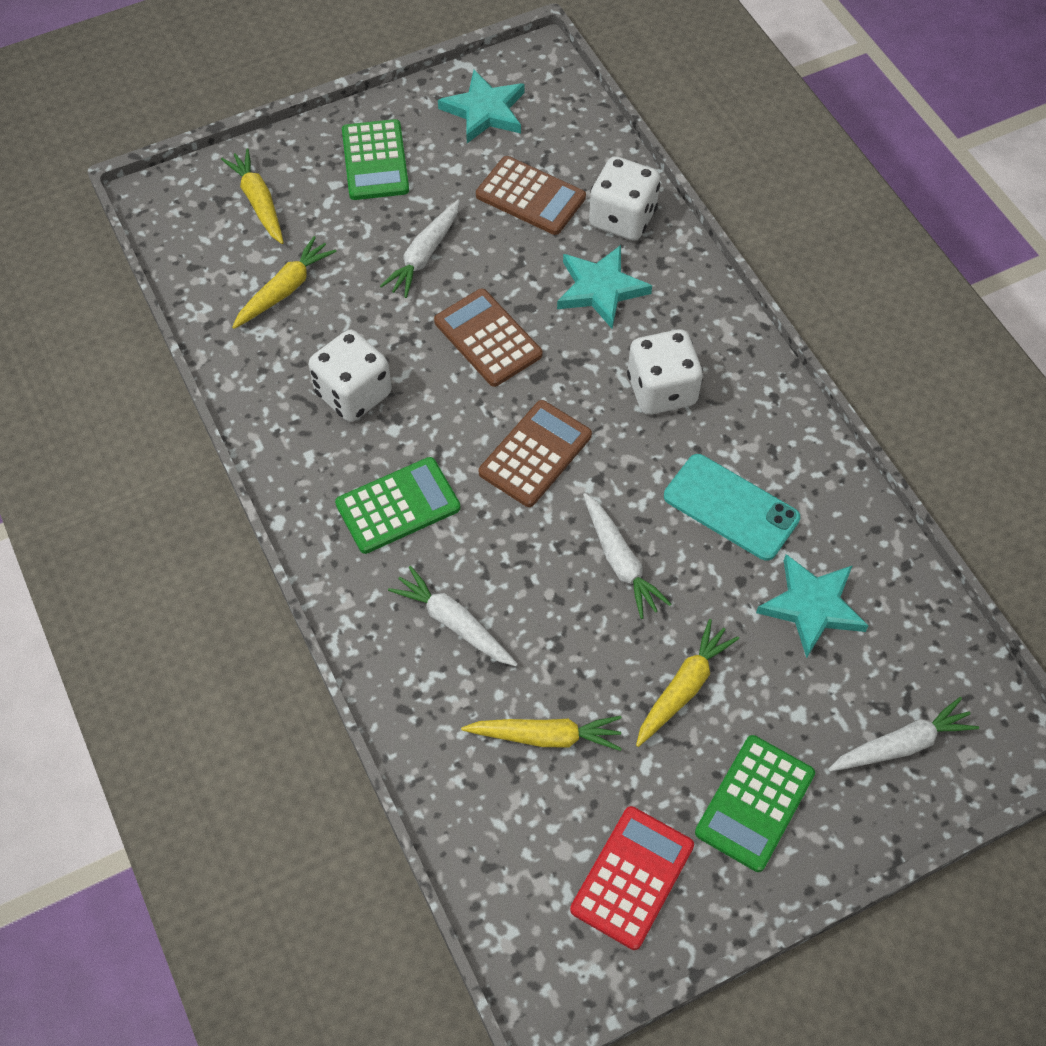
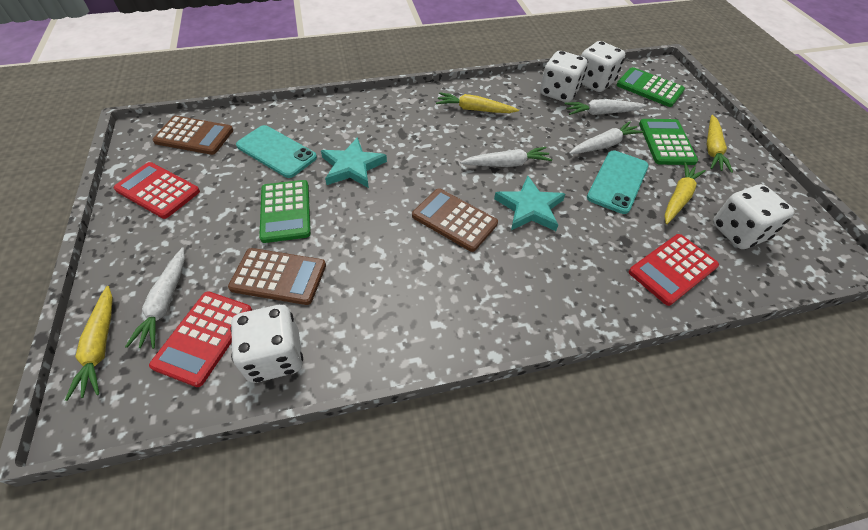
red calculator: 1 -> 3
turquoise phone: 1 -> 2
turquoise star: 3 -> 2
white dice: 3 -> 4

